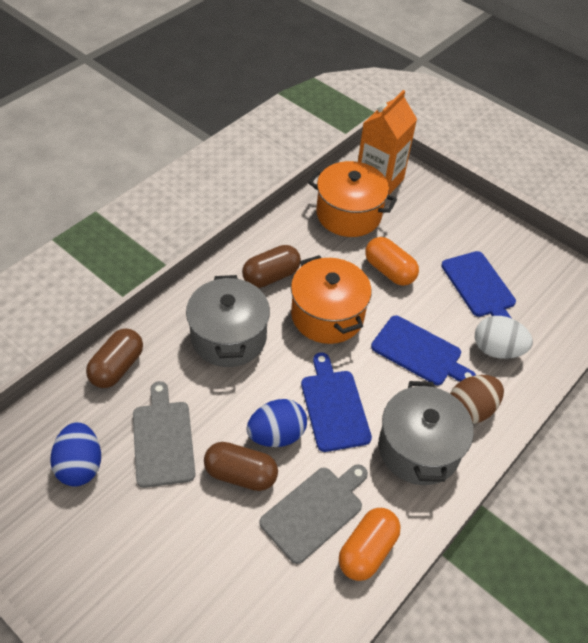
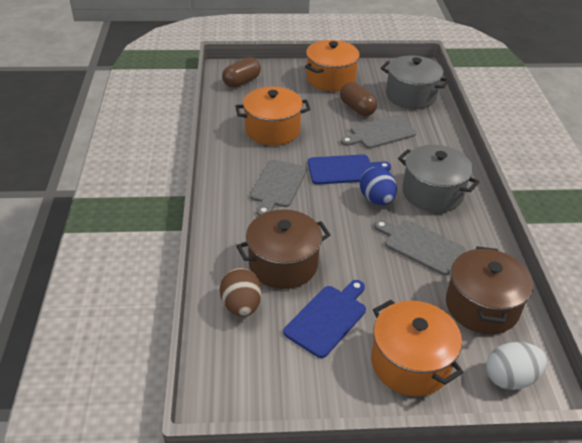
blue cutting board: 3 -> 2
blue egg: 2 -> 1
brown capsule: 3 -> 2
brown pot: 0 -> 2
grey cutting board: 2 -> 3
orange capsule: 2 -> 0
orange carton: 1 -> 0
orange pot: 2 -> 3

